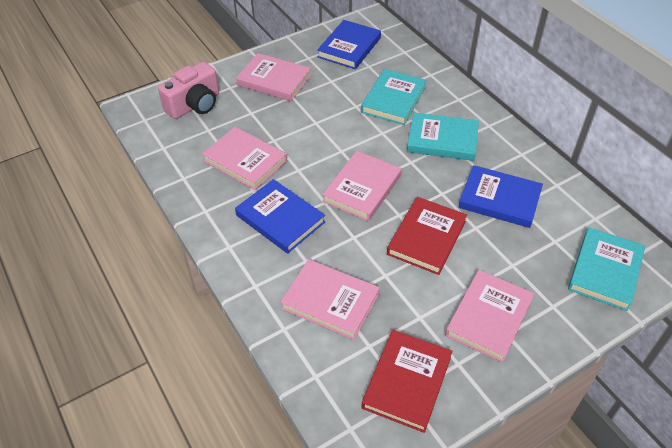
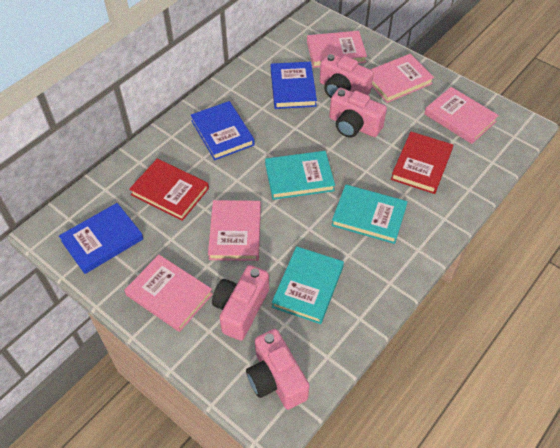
pink camera: 1 -> 4

